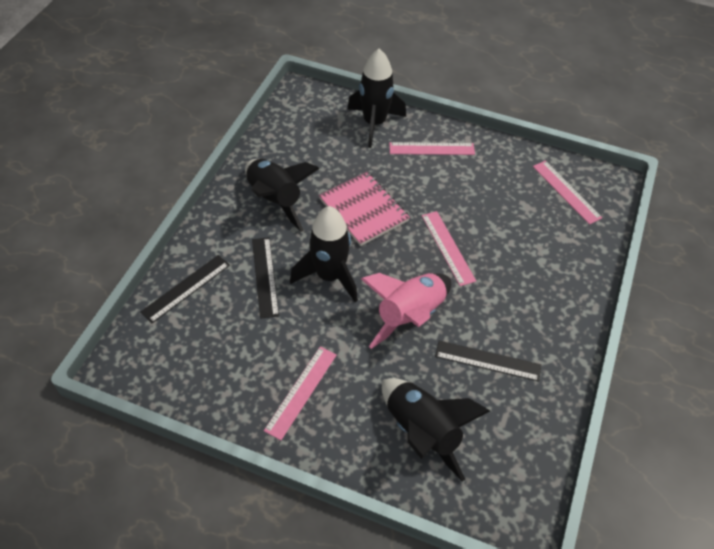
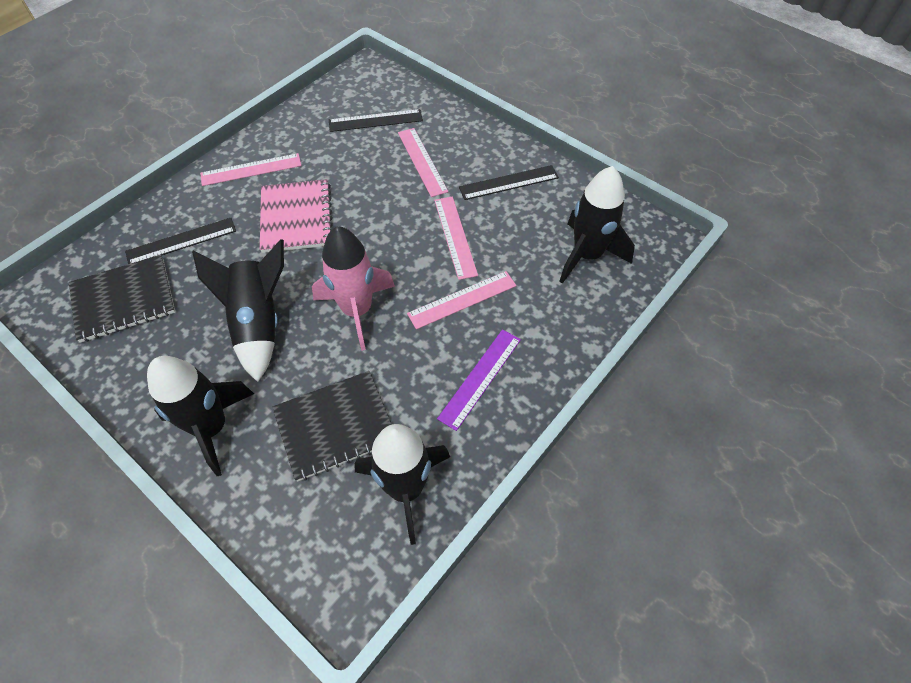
black notebook: 0 -> 2
purple ruler: 0 -> 1

